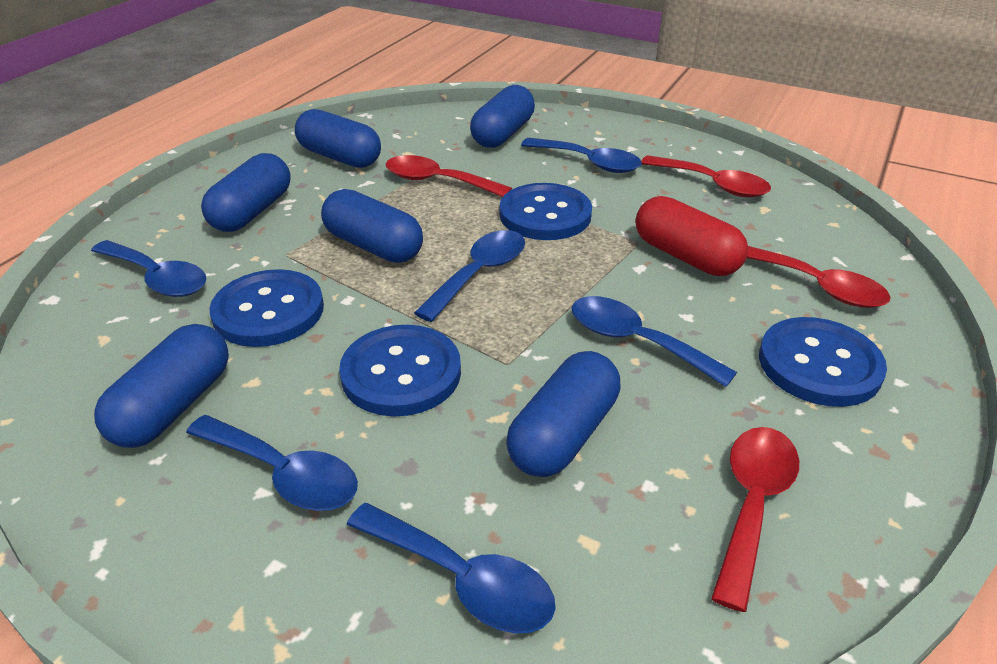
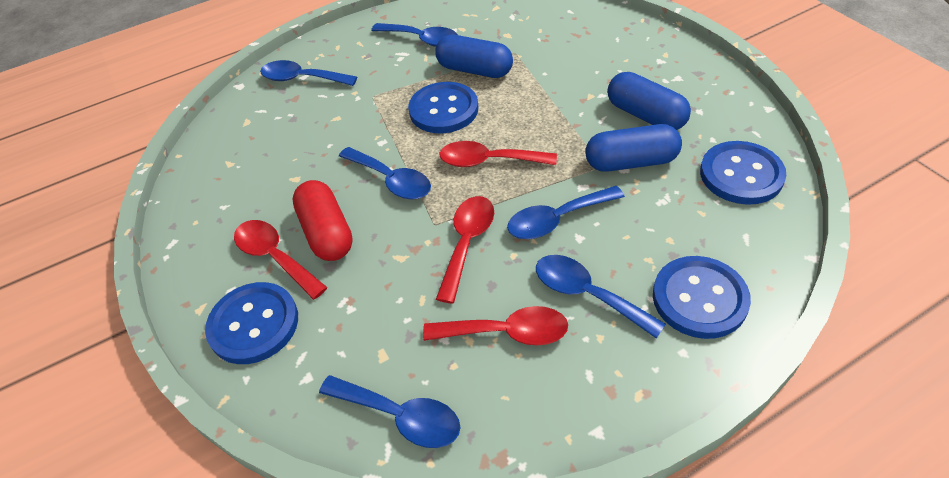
blue capsule: 6 -> 3

